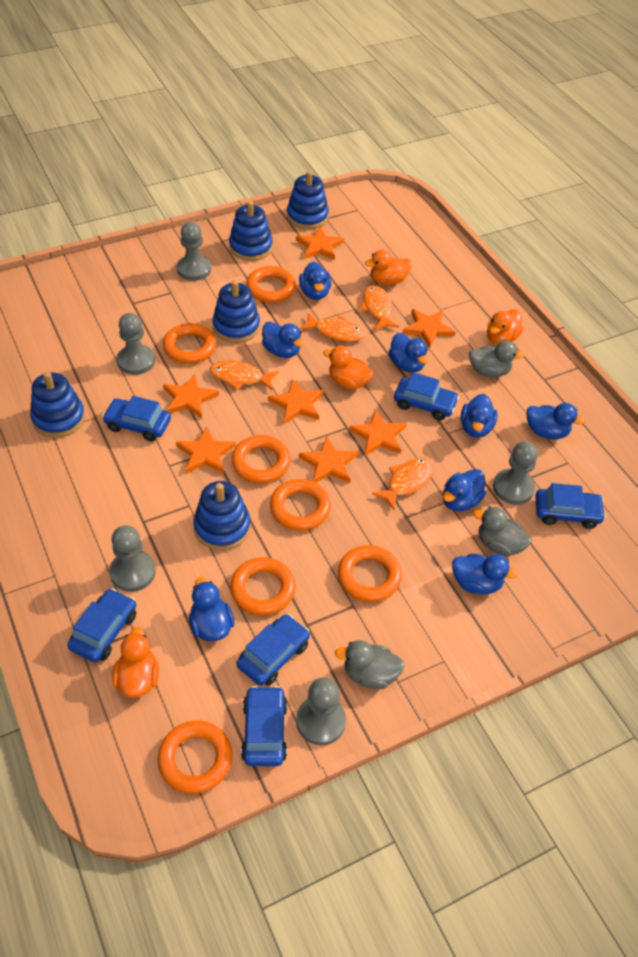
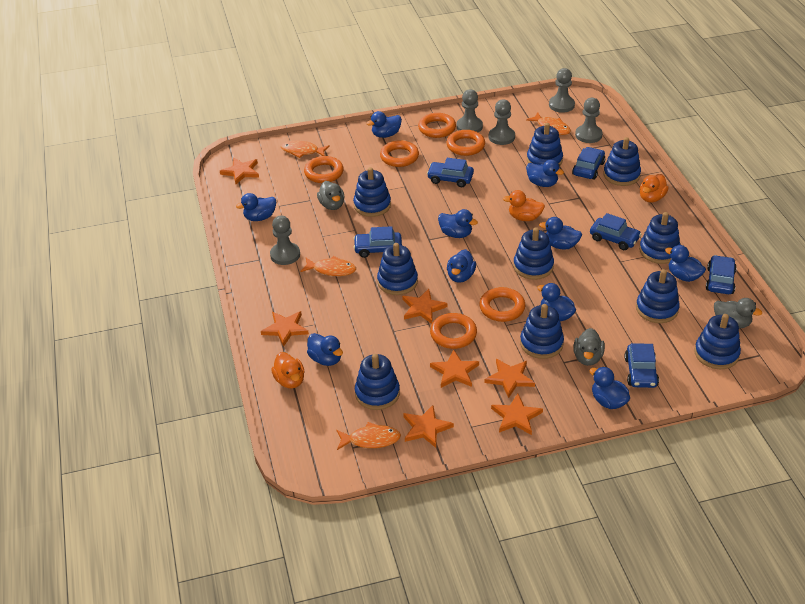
blue duck: 8 -> 10
blue stacking toy: 5 -> 10
orange duck: 4 -> 3
orange ring: 7 -> 6

